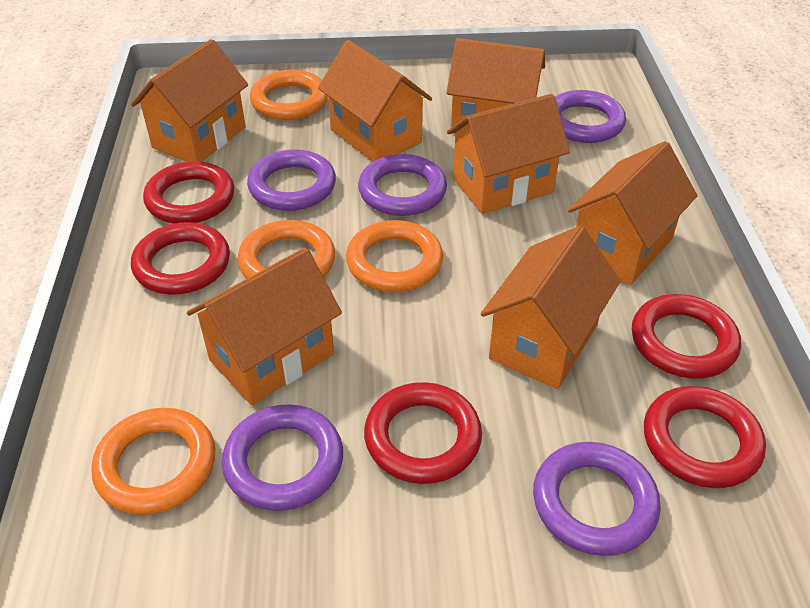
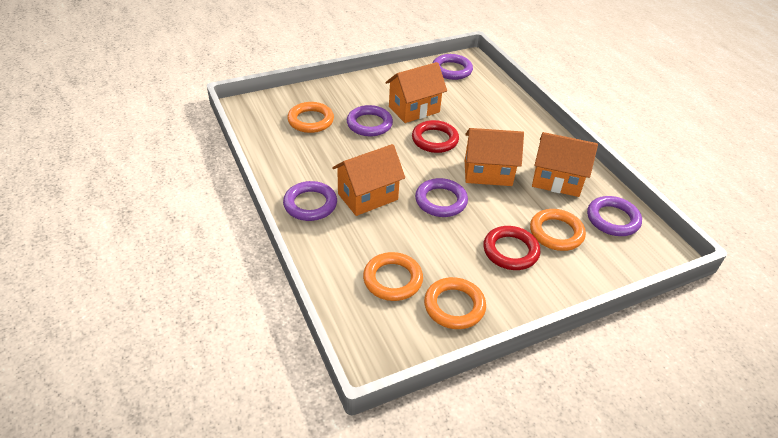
orange house: 7 -> 4
red ring: 5 -> 2

